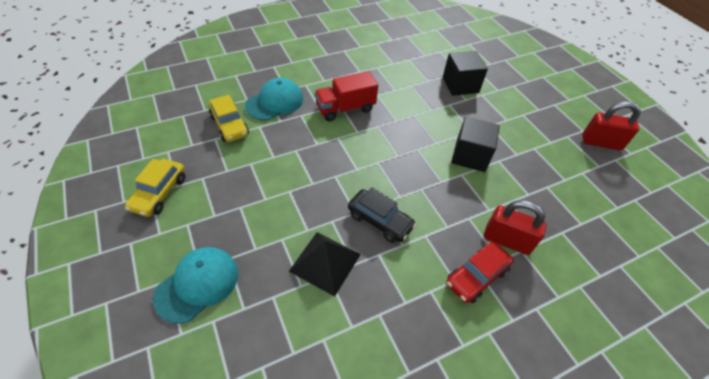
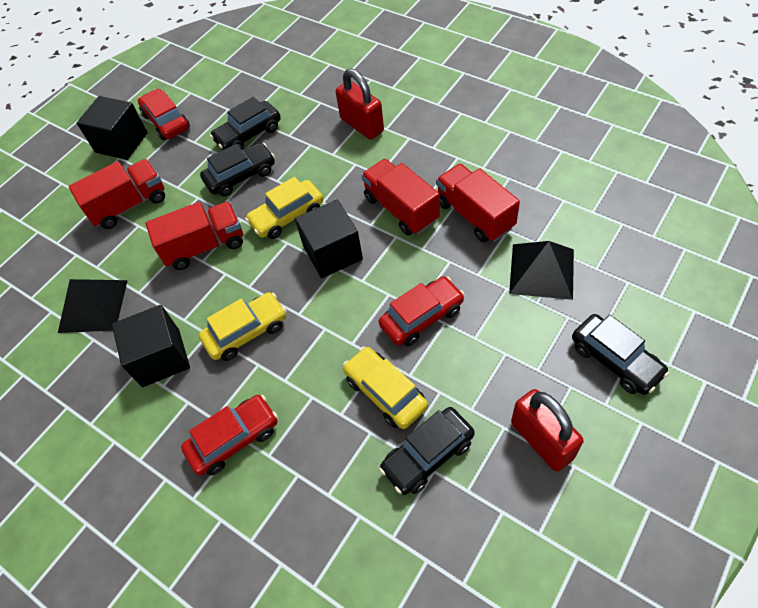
black car: 1 -> 4
black cube: 2 -> 3
black pyramid: 1 -> 2
red car: 1 -> 3
red truck: 1 -> 4
turquoise cap: 2 -> 0
yellow car: 2 -> 3

